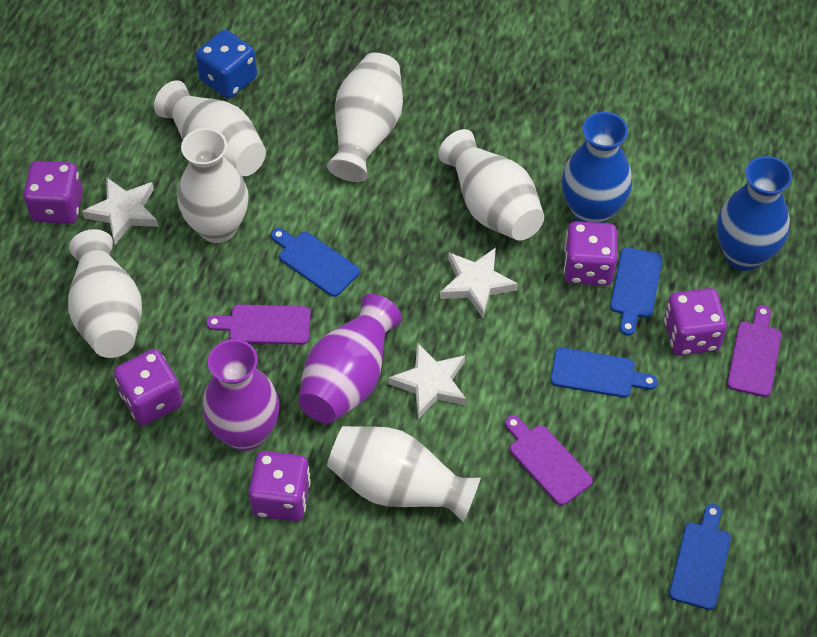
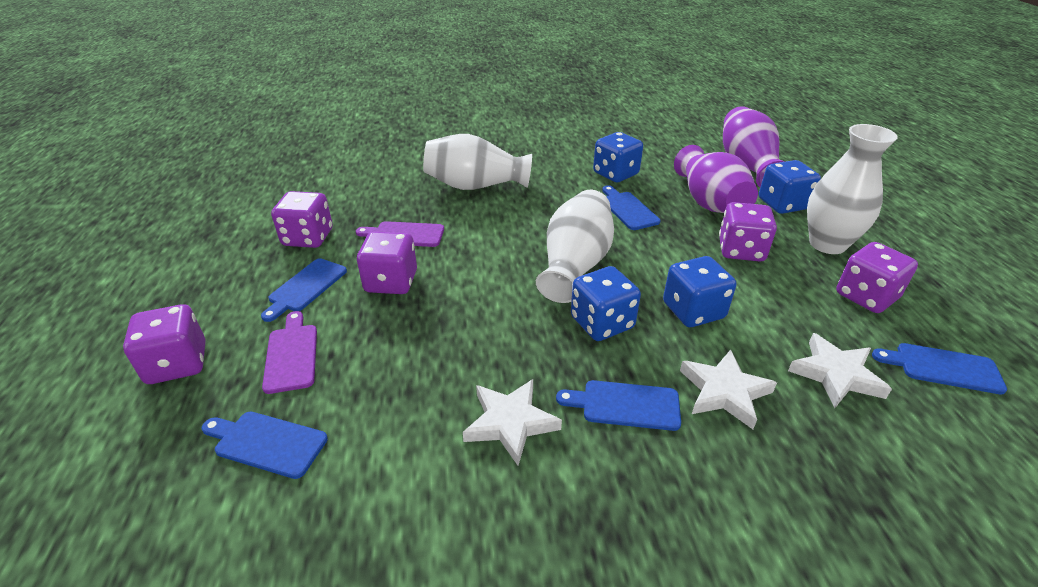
blue cutting board: 4 -> 5
blue dice: 1 -> 4
blue vase: 2 -> 0
purple cutting board: 3 -> 2
white vase: 6 -> 3

